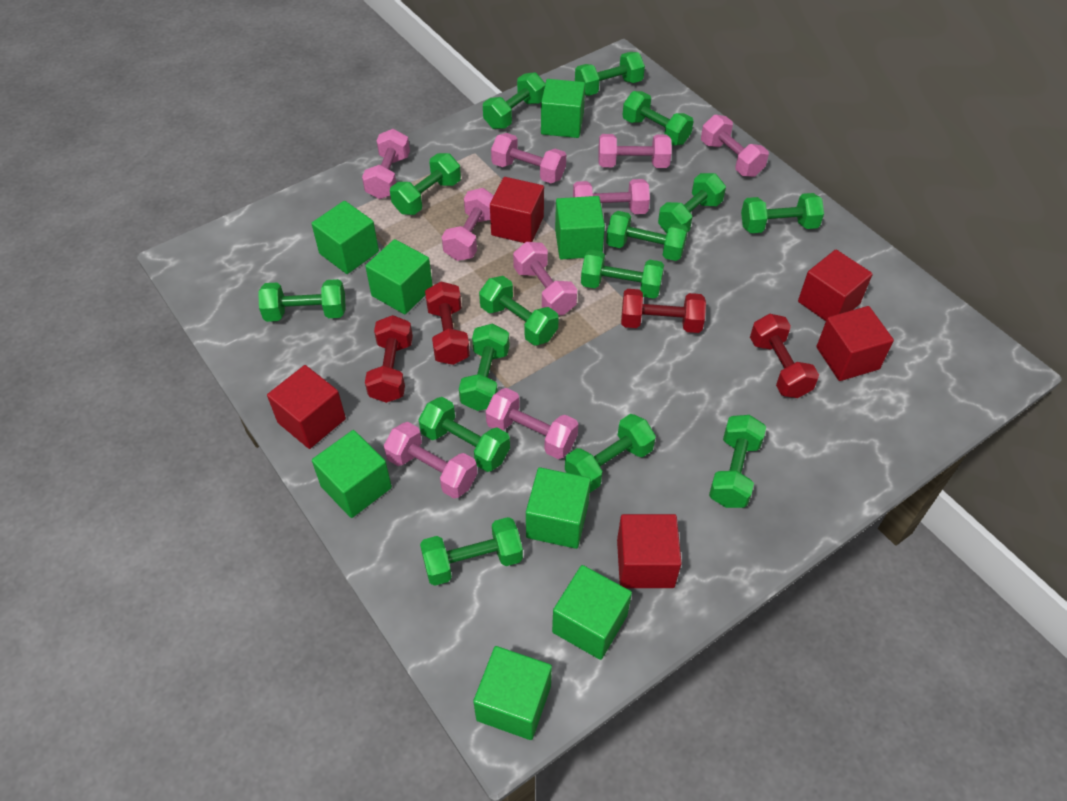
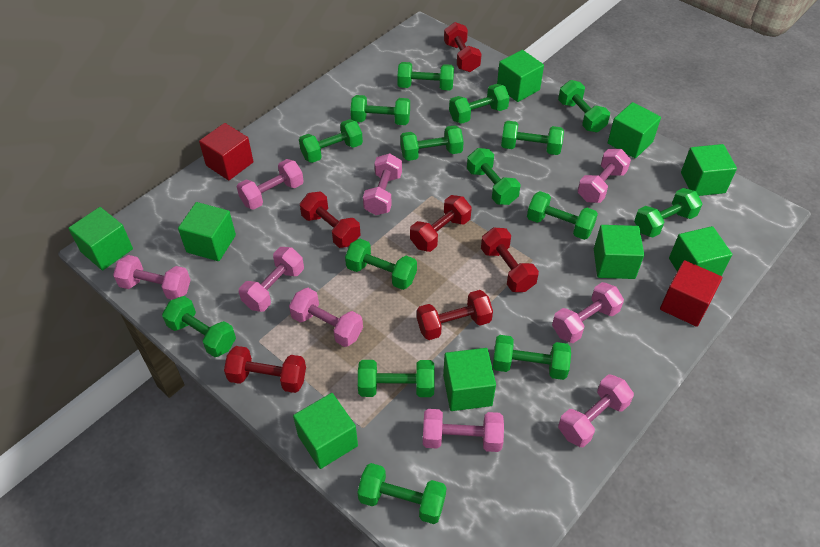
green cube: 8 -> 9
red cube: 5 -> 2
red dumbbell: 4 -> 6

